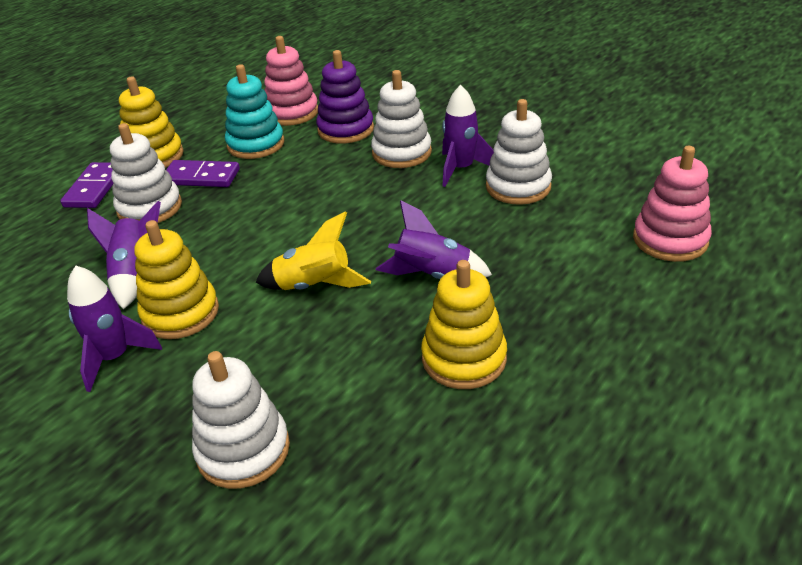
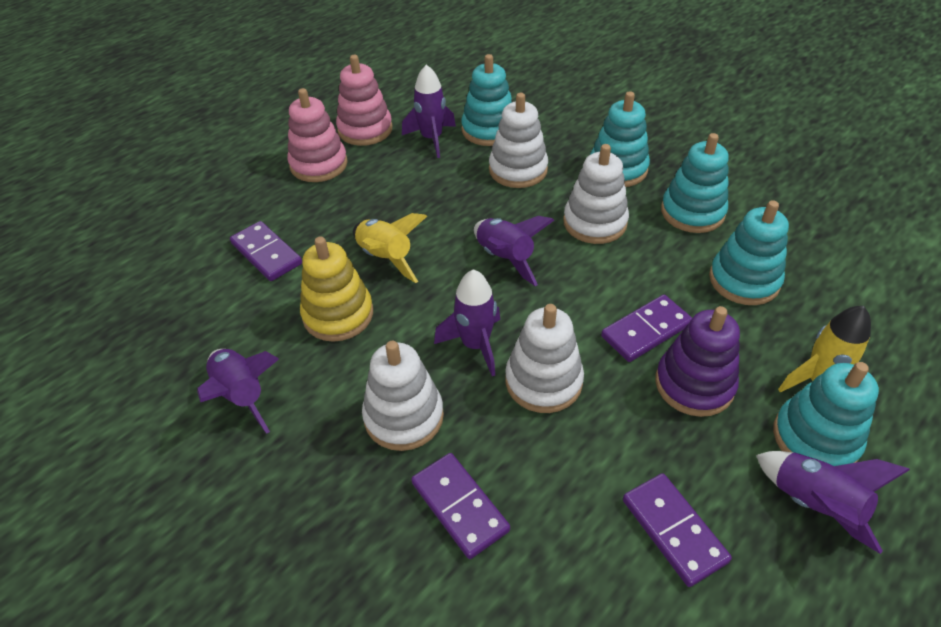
purple domino: 2 -> 4
purple rocket: 4 -> 5
turquoise stacking toy: 1 -> 5
yellow rocket: 1 -> 2
yellow stacking toy: 3 -> 1

